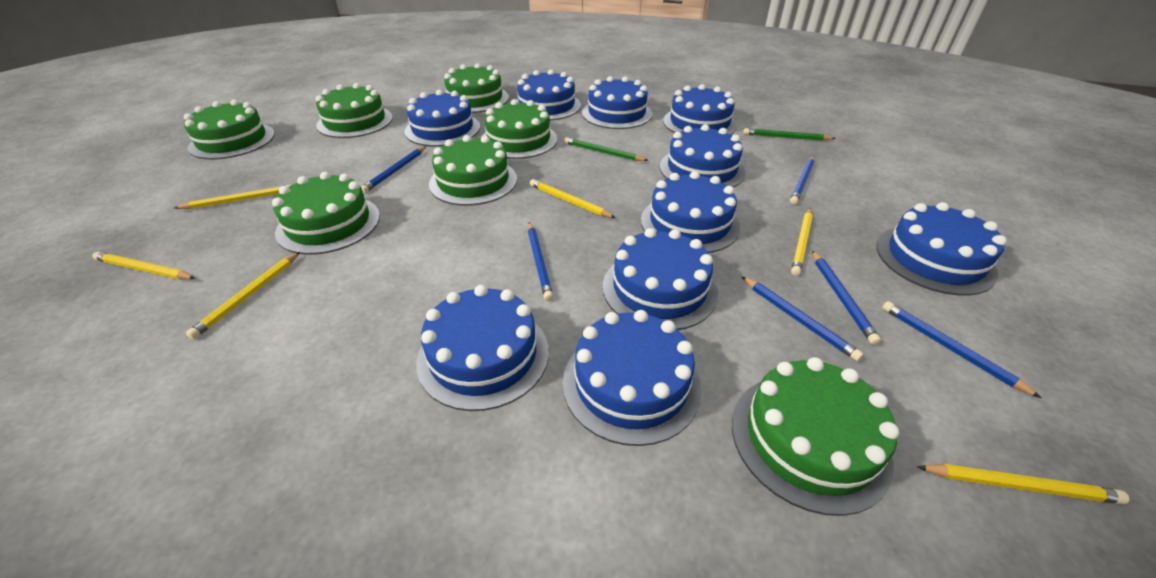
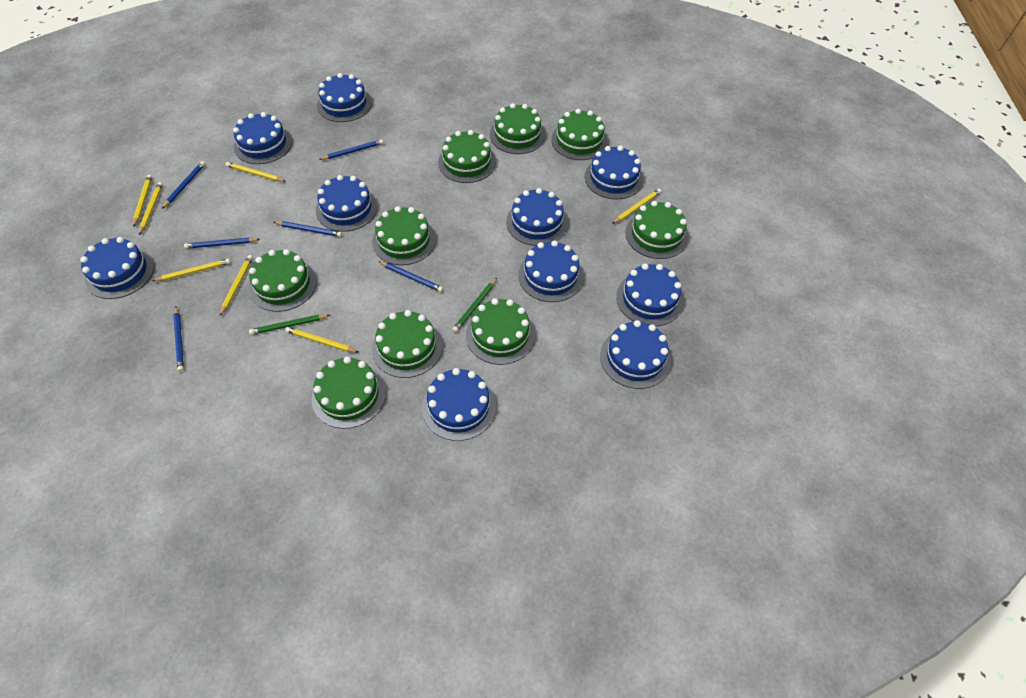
green cake: 7 -> 9
yellow pencil: 6 -> 7

